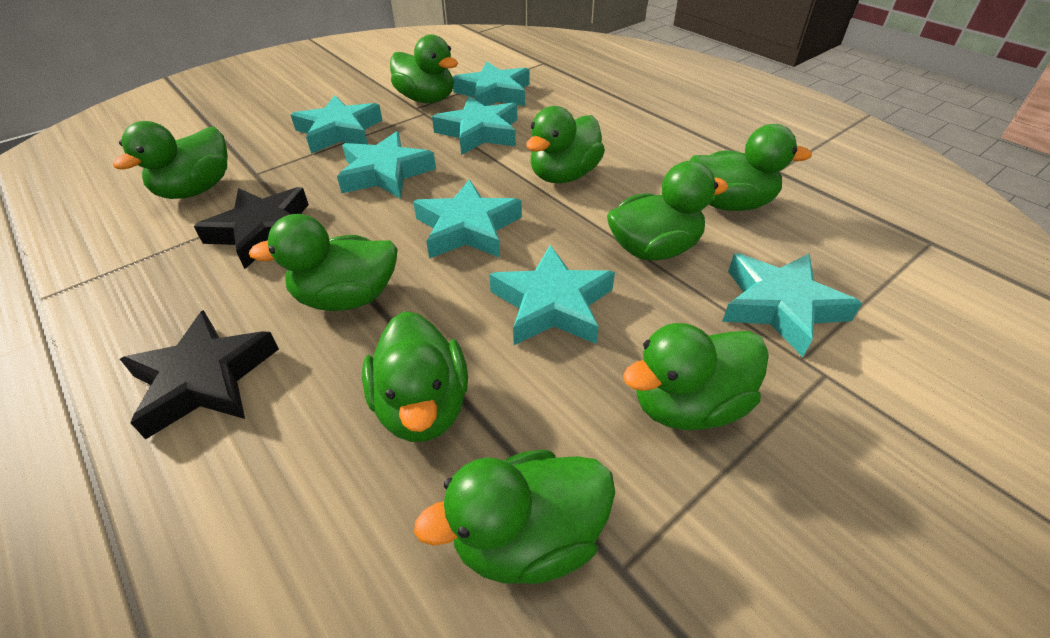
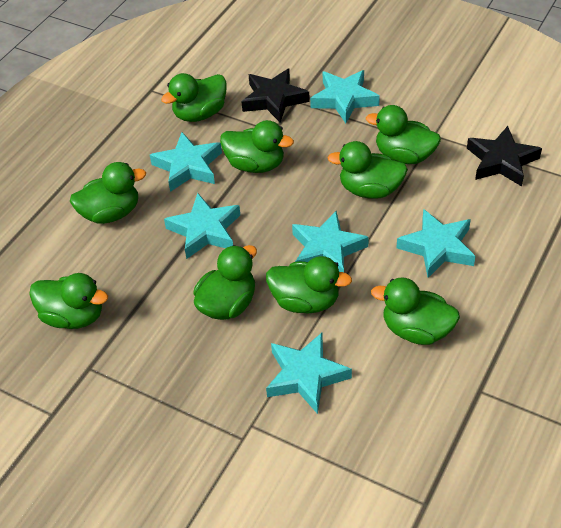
turquoise star: 7 -> 6

